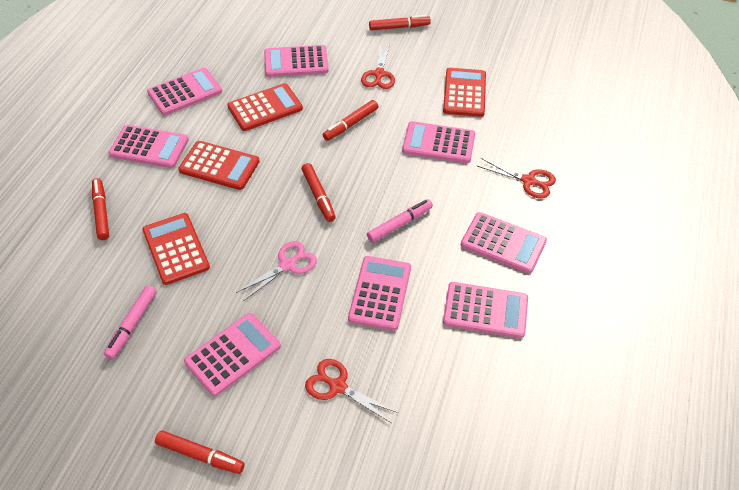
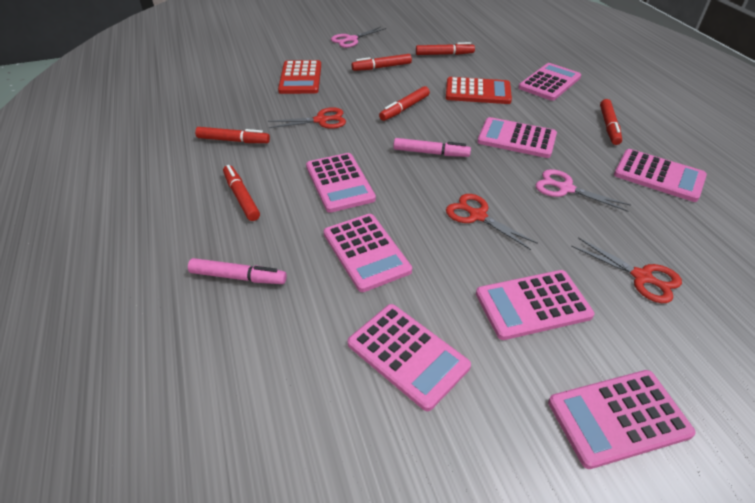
pink scissors: 1 -> 2
red calculator: 4 -> 2
red marker: 5 -> 6

